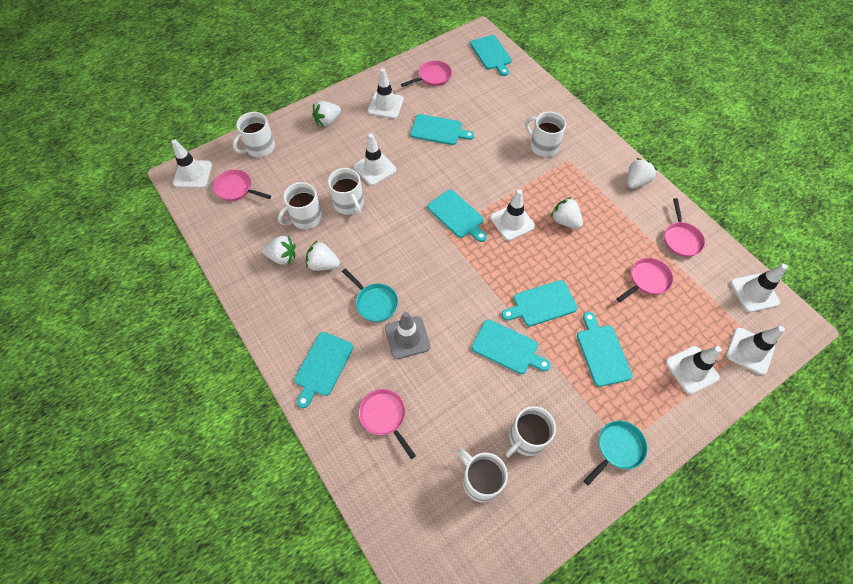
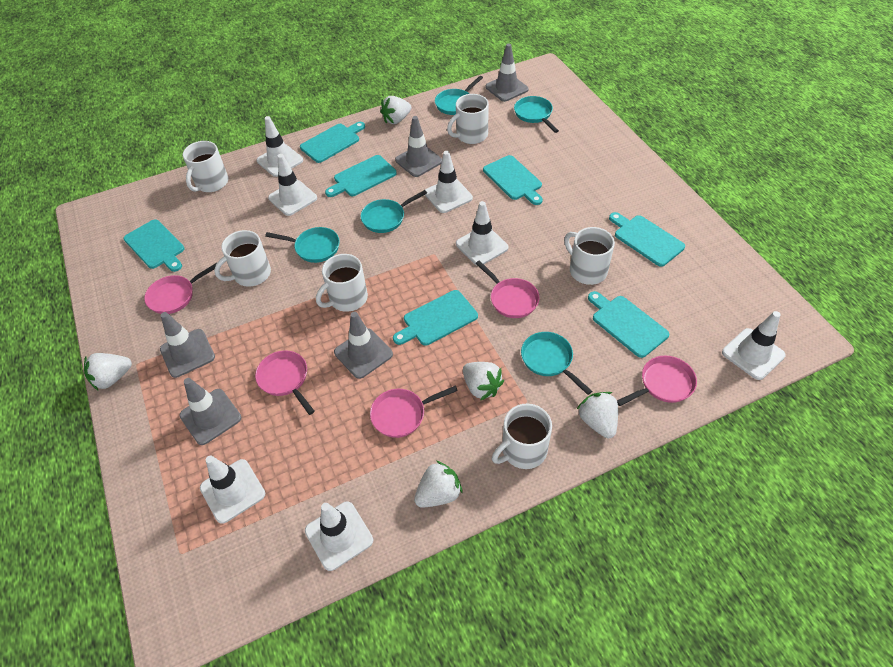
grey traffic cone: 1 -> 5
turquoise pan: 2 -> 5

